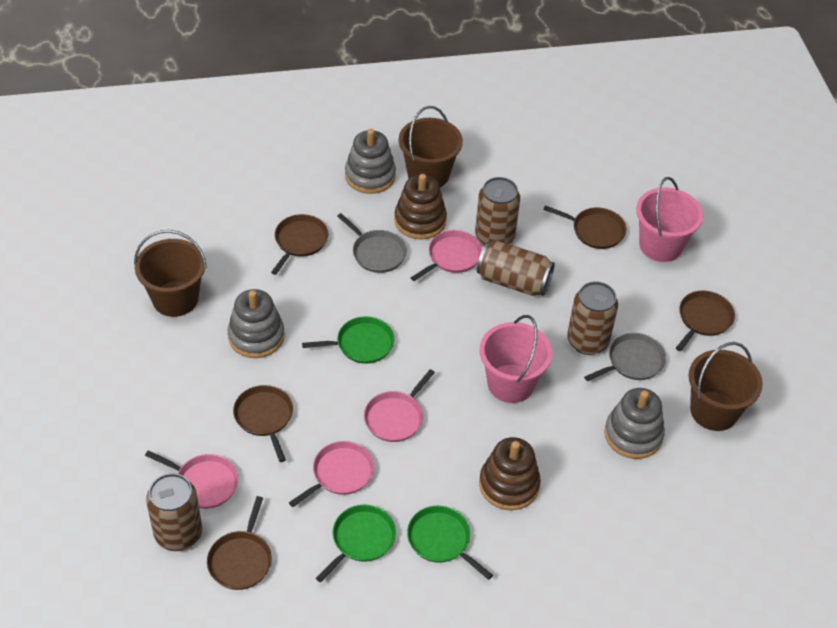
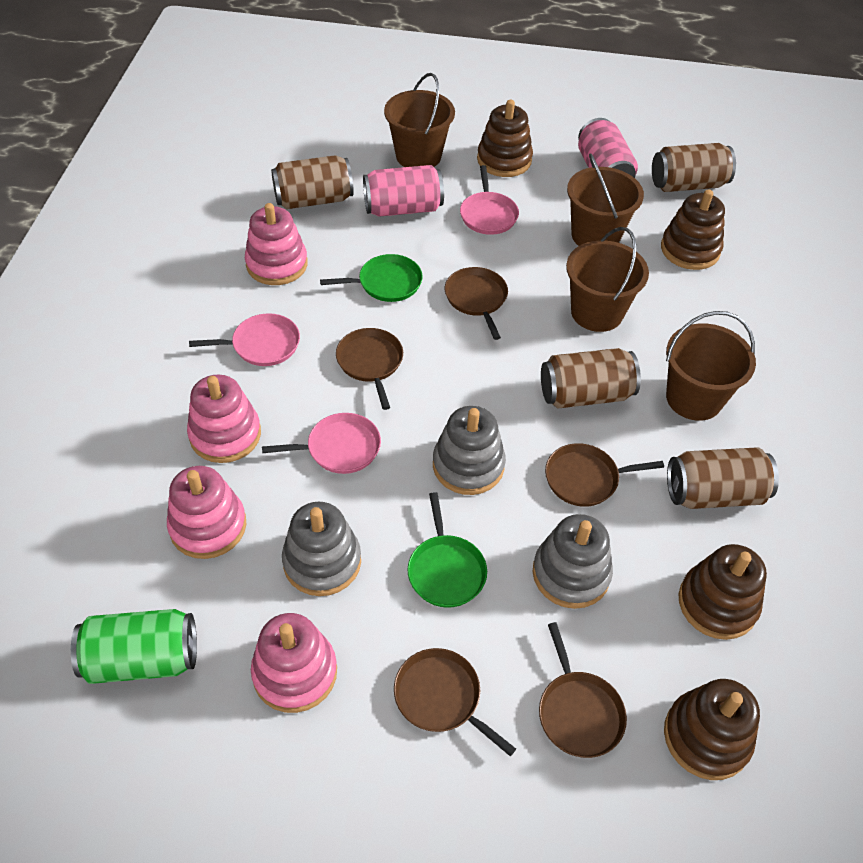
brown bucket: 3 -> 4
brown stacking toy: 2 -> 4
green can: 0 -> 1
green pan: 3 -> 2
grey pan: 2 -> 0
pink bucket: 2 -> 0
pink can: 0 -> 2
pink pan: 4 -> 3
pink stacking toy: 0 -> 4

